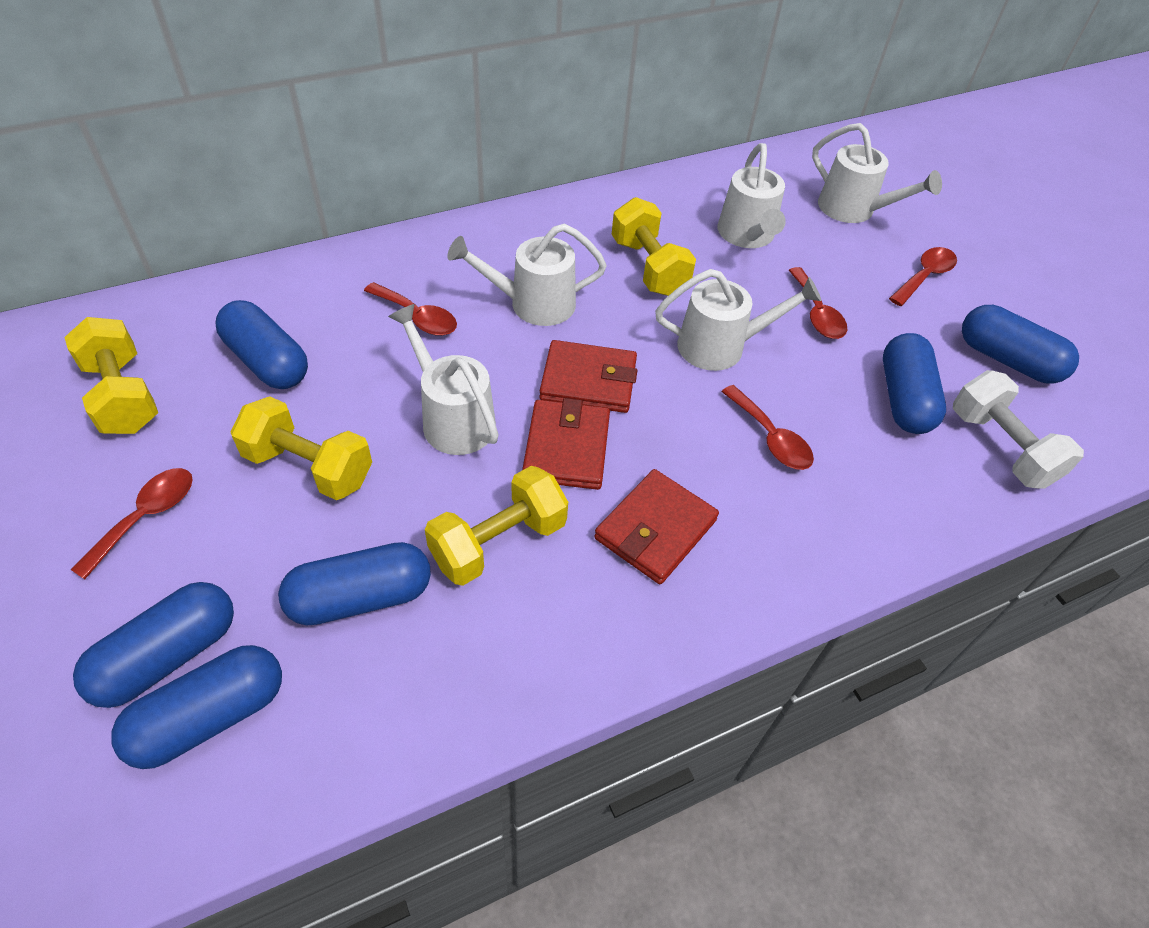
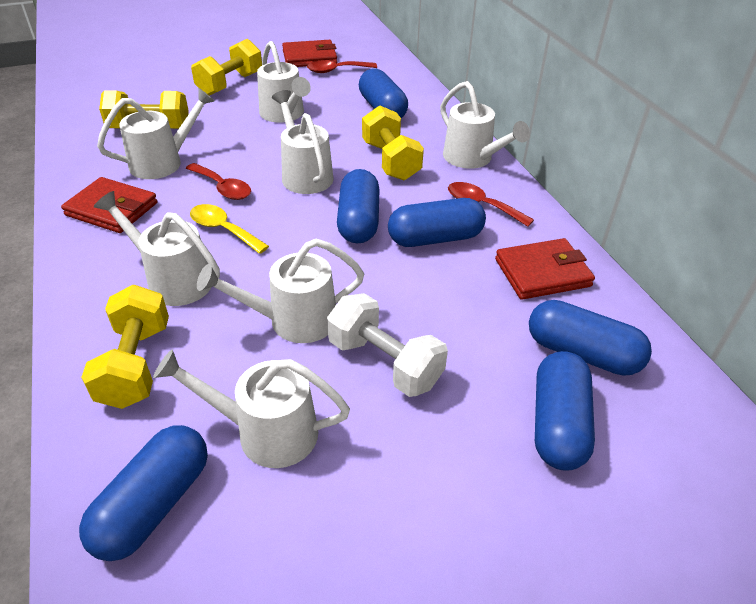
red spoon: 5 -> 3
white watering can: 5 -> 7
yellow spoon: 0 -> 1

